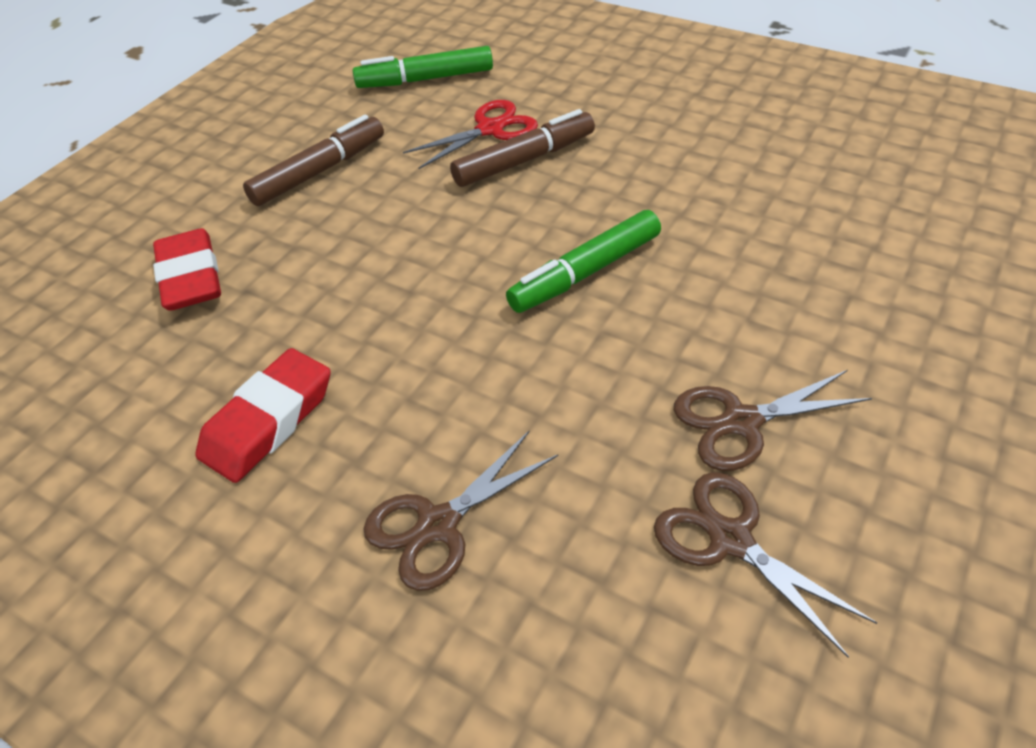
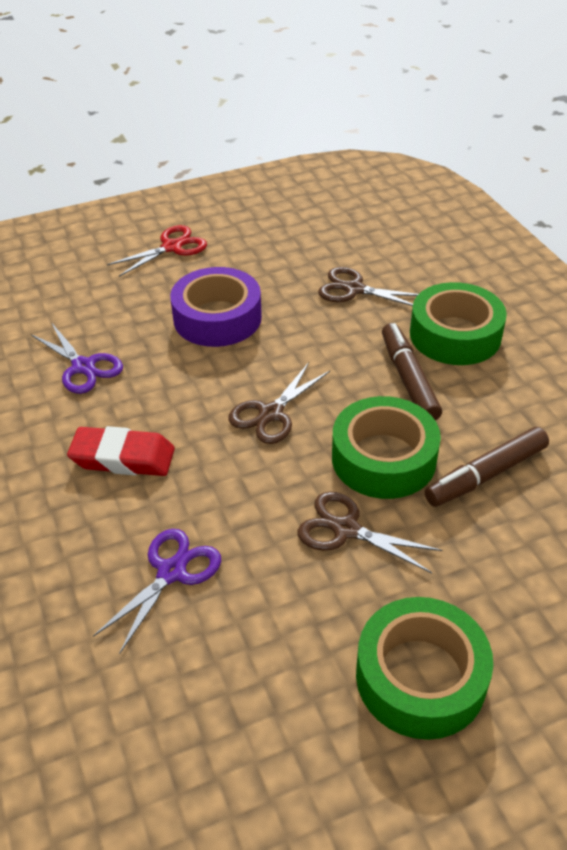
green marker: 2 -> 0
green tape: 0 -> 3
purple scissors: 0 -> 2
purple tape: 0 -> 1
red eraser: 2 -> 1

